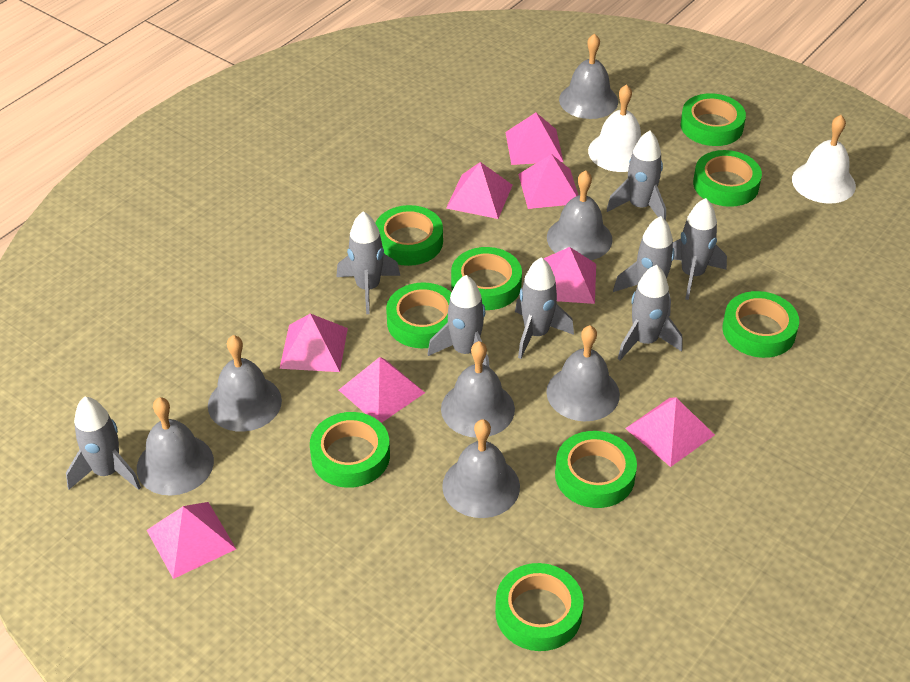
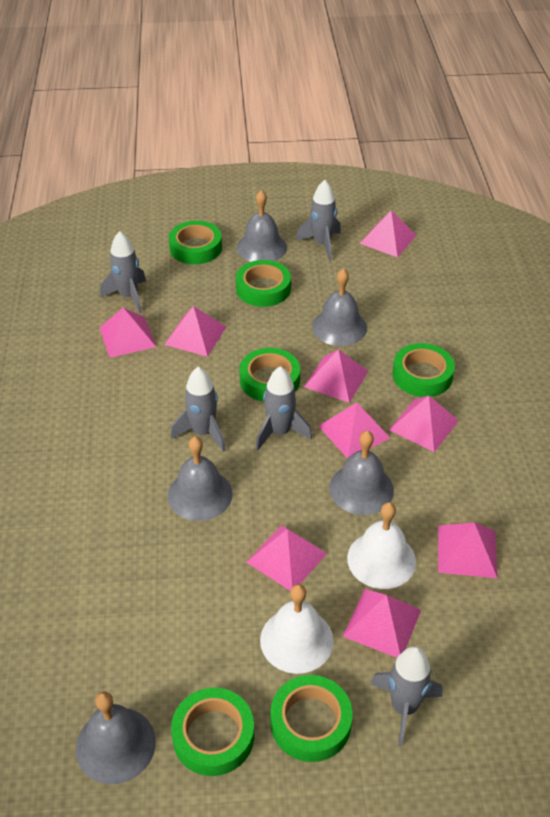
green tape: 9 -> 6
grey bell: 7 -> 5
grey rocket: 8 -> 5
pink pyramid: 8 -> 9

